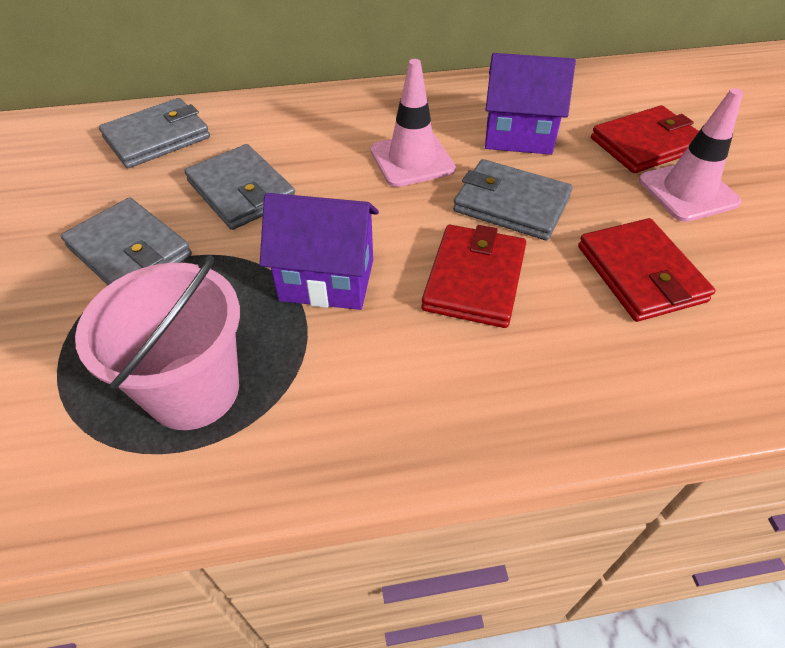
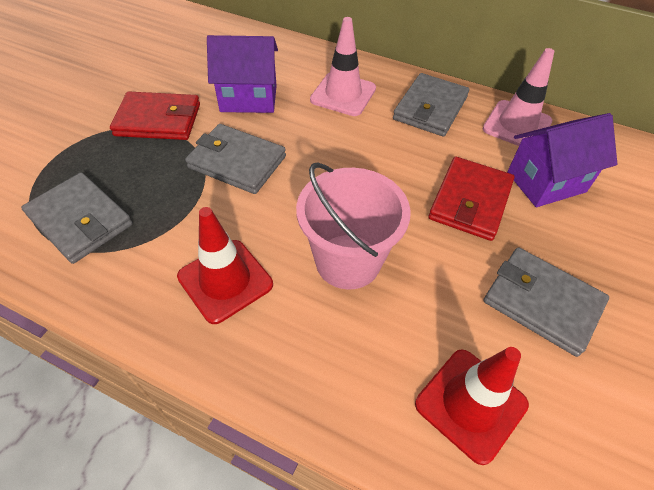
red traffic cone: 0 -> 2
red wallet: 3 -> 2

